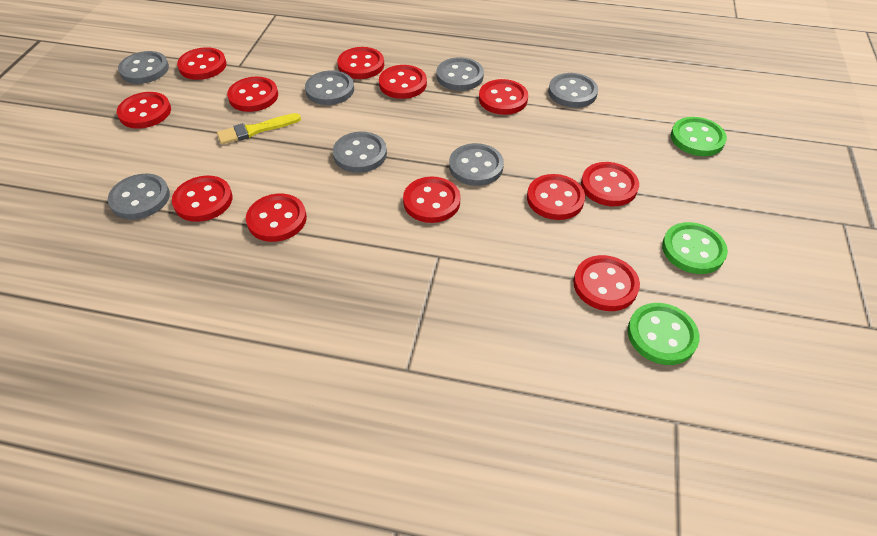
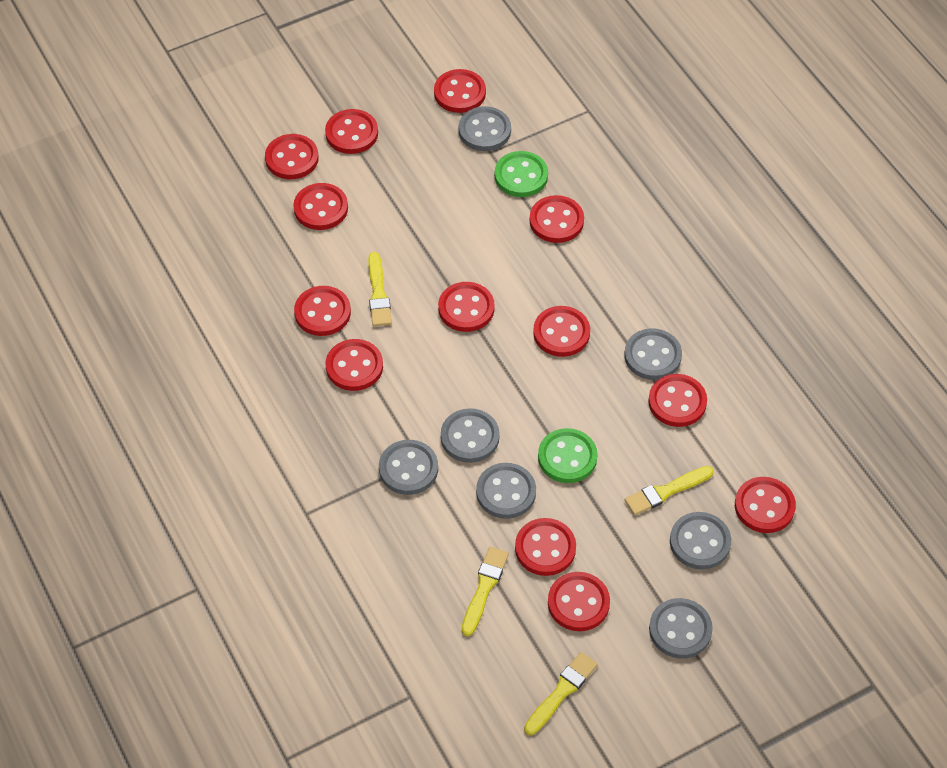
green button: 3 -> 2
red button: 12 -> 13
yellow brush: 1 -> 4

